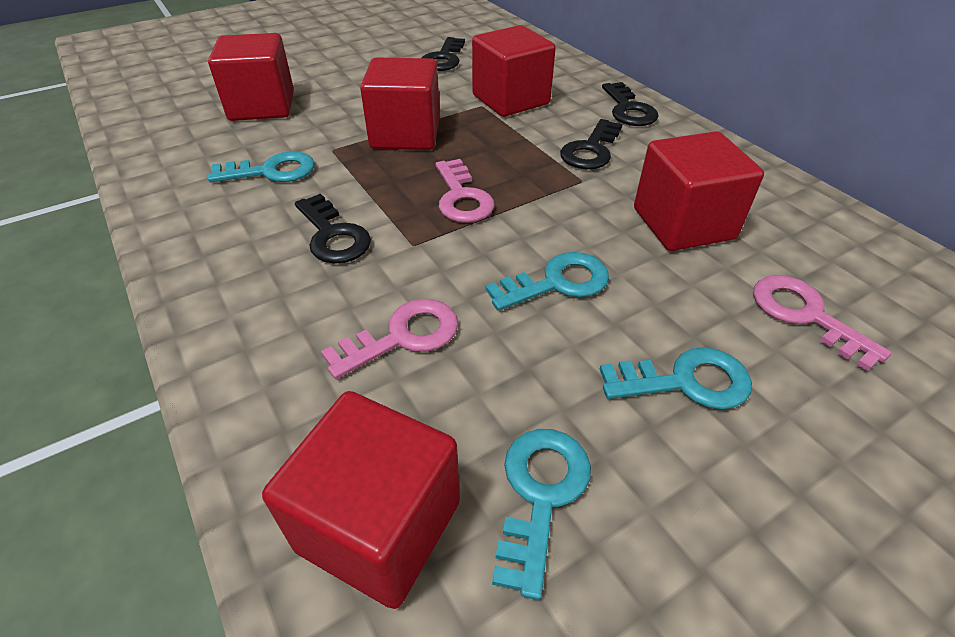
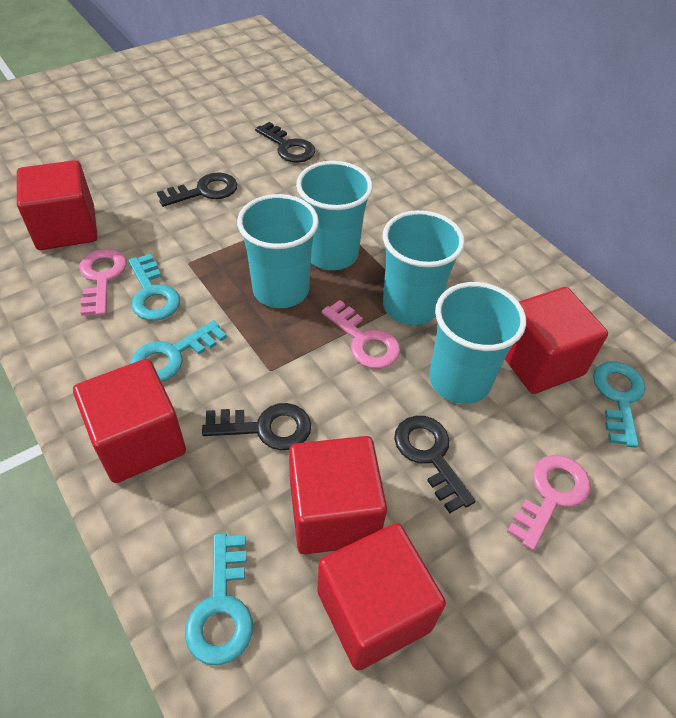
turquoise cup: 0 -> 4

